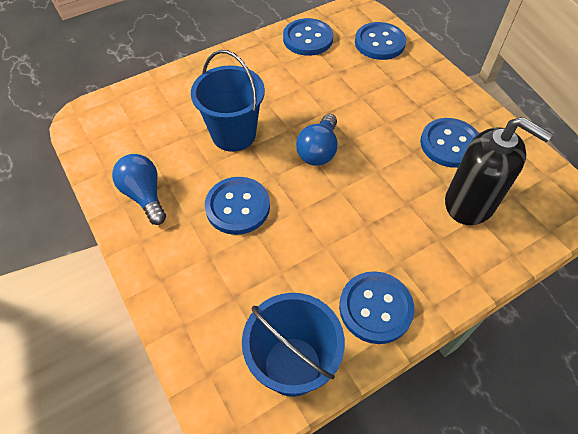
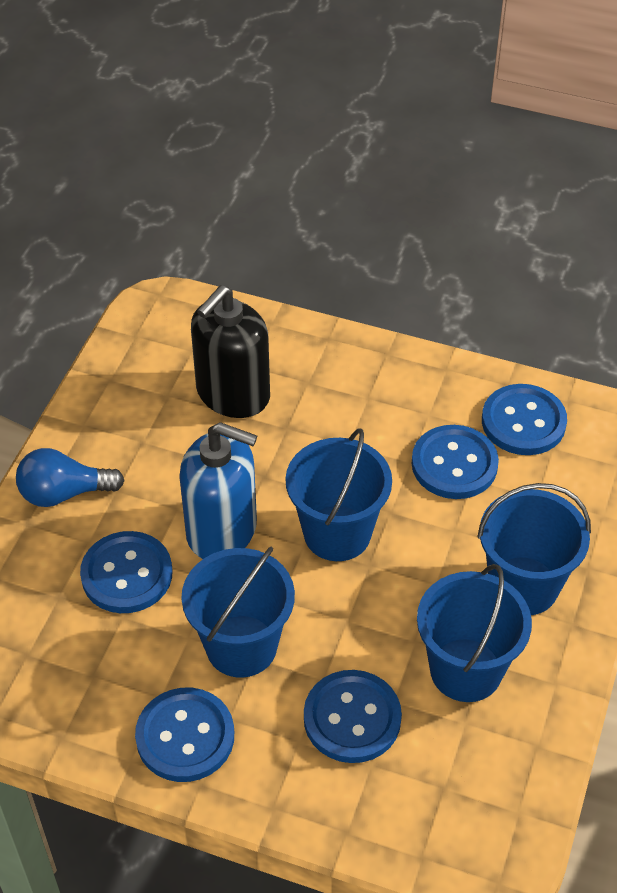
blue bucket: 2 -> 4
blue light bulb: 2 -> 1
blue soap dispenser: 0 -> 1

